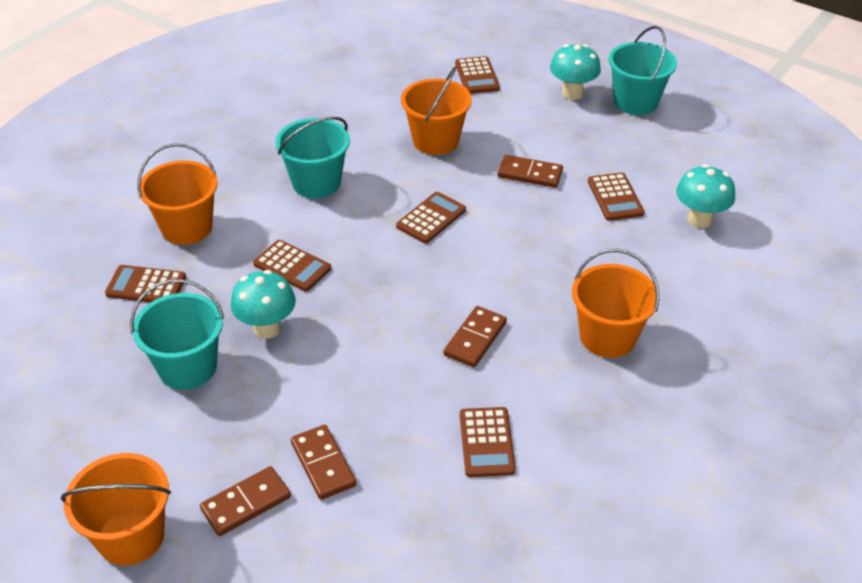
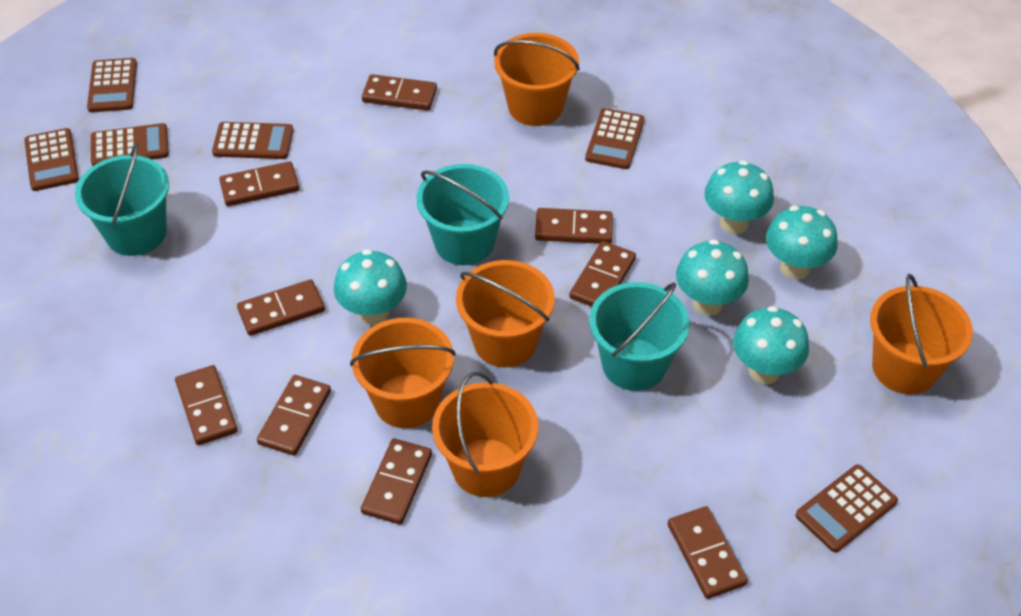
brown domino: 4 -> 9
orange bucket: 4 -> 5
turquoise mushroom: 3 -> 5

